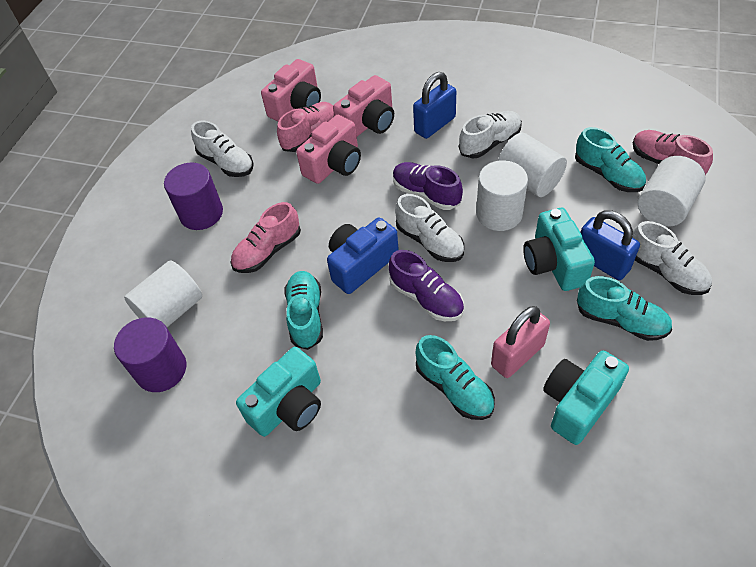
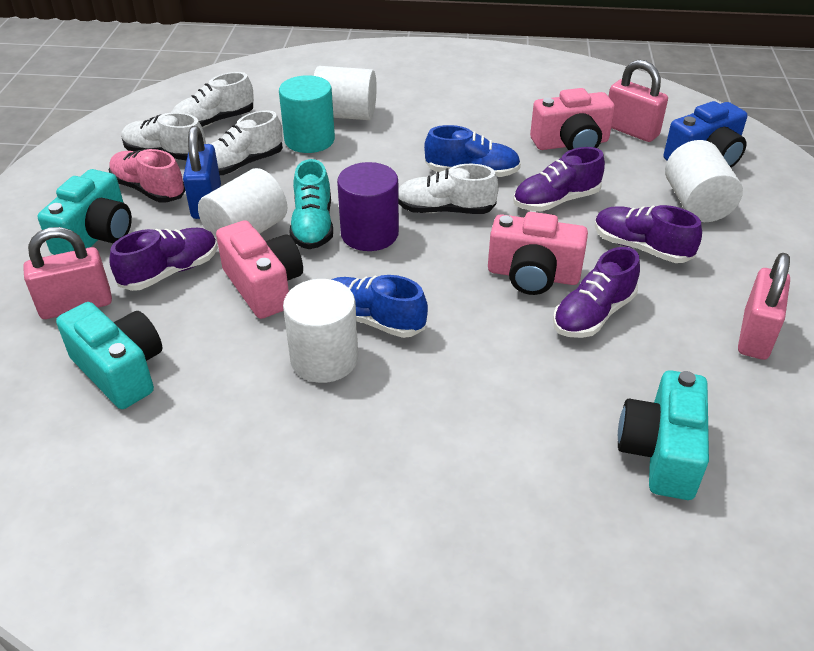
blue padlock: 2 -> 1
blue shoe: 0 -> 2
pink padlock: 1 -> 3
pink shoe: 3 -> 1
purple cylinder: 2 -> 1
purple shoe: 2 -> 4
turquoise cylinder: 0 -> 1
turquoise shoe: 4 -> 1

